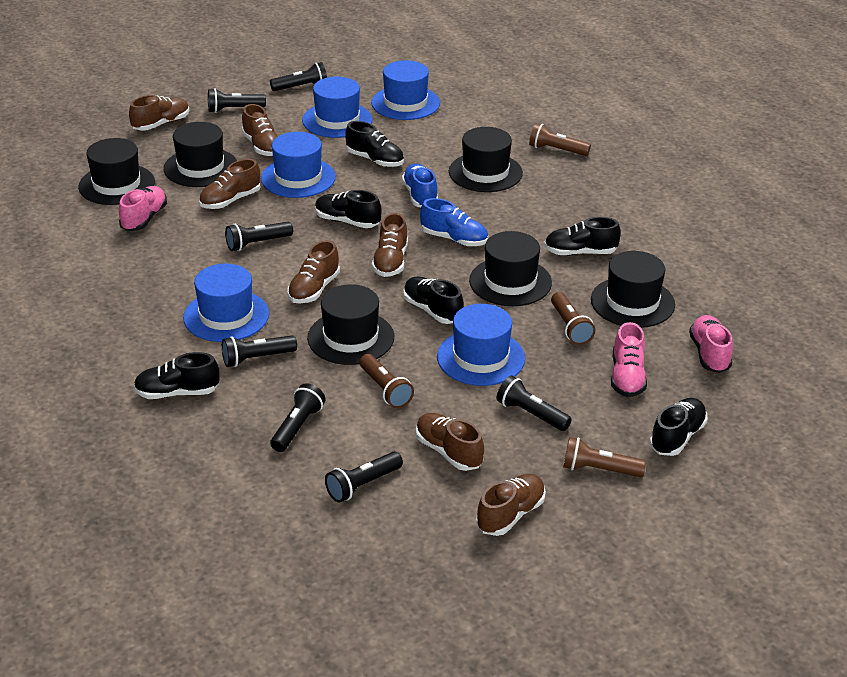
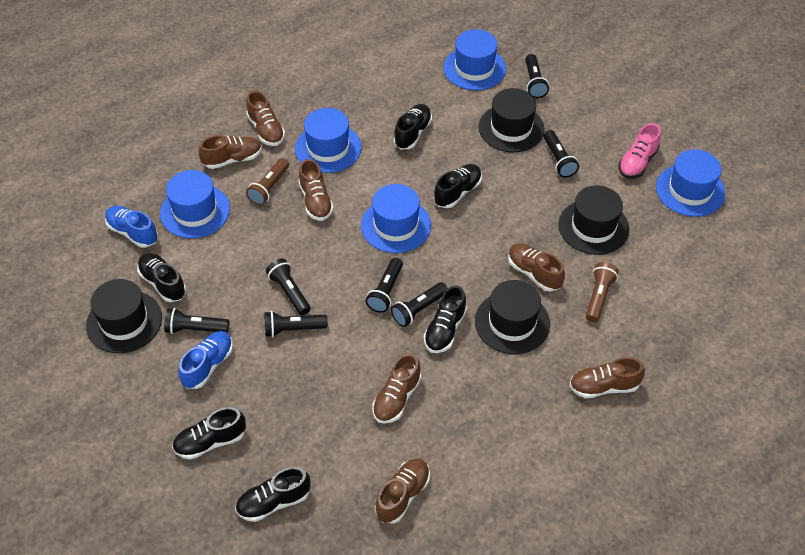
black hat: 6 -> 4
brown flashlight: 4 -> 2
pink shoe: 3 -> 1

